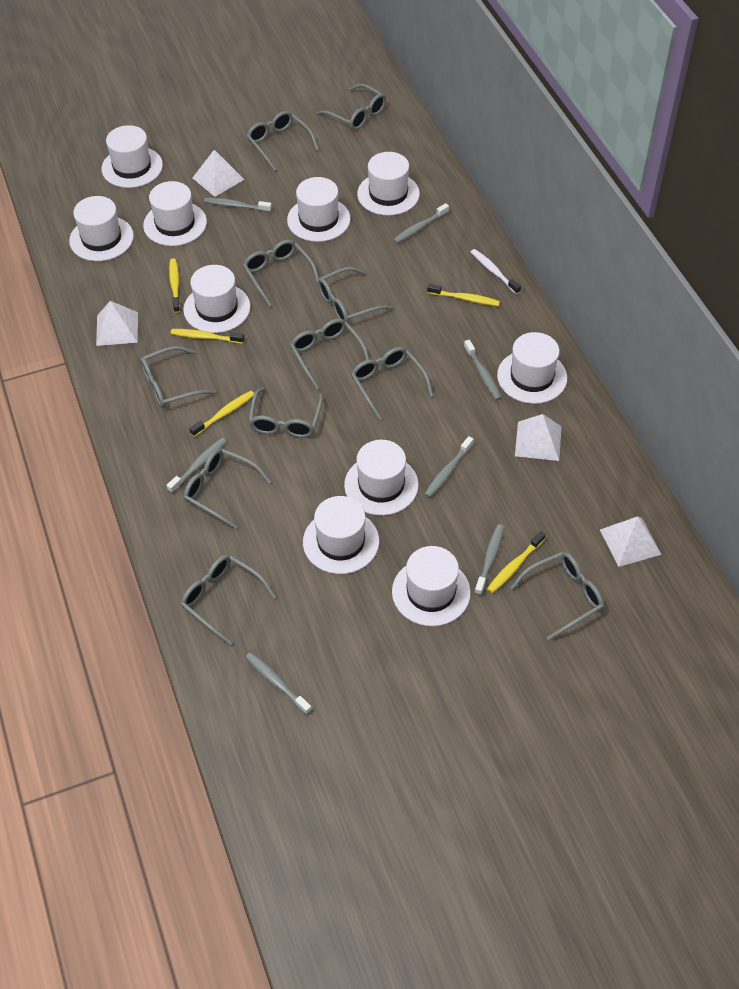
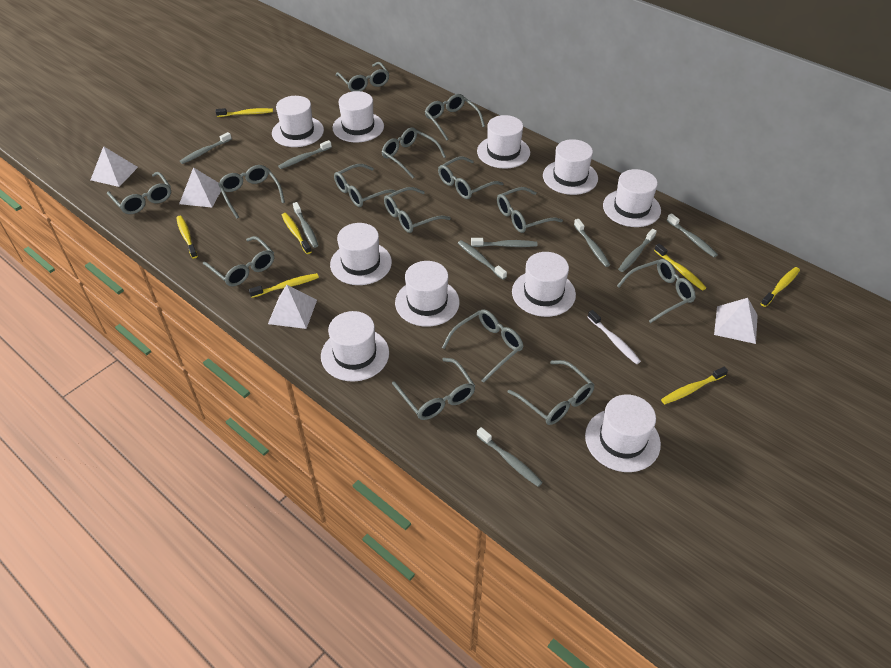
grey glasses: 11 -> 14
grey toothbrush: 7 -> 9
yellow toothbrush: 5 -> 7

